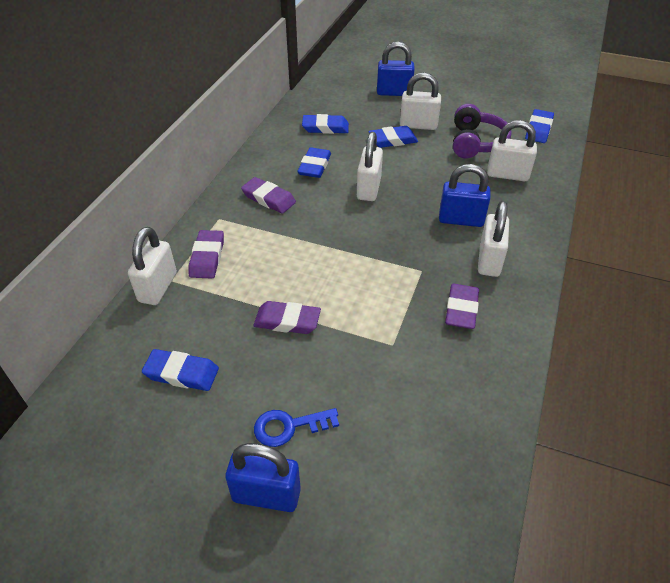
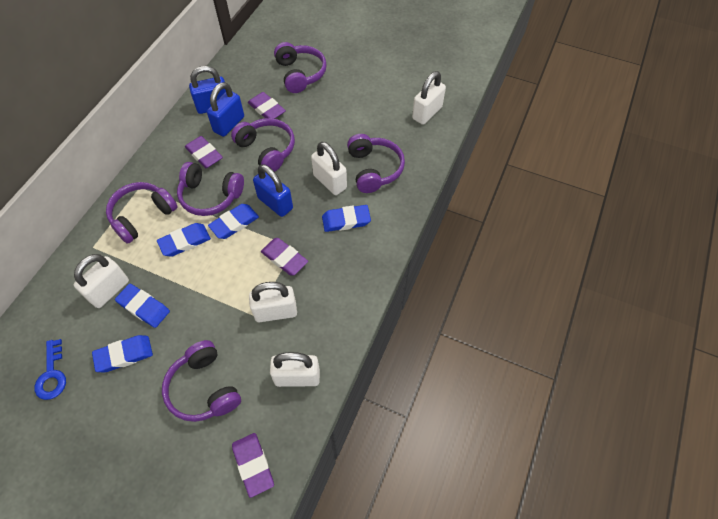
purple headphones: 1 -> 6

